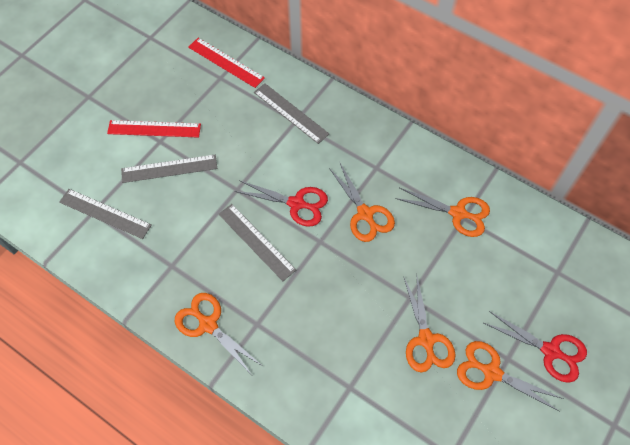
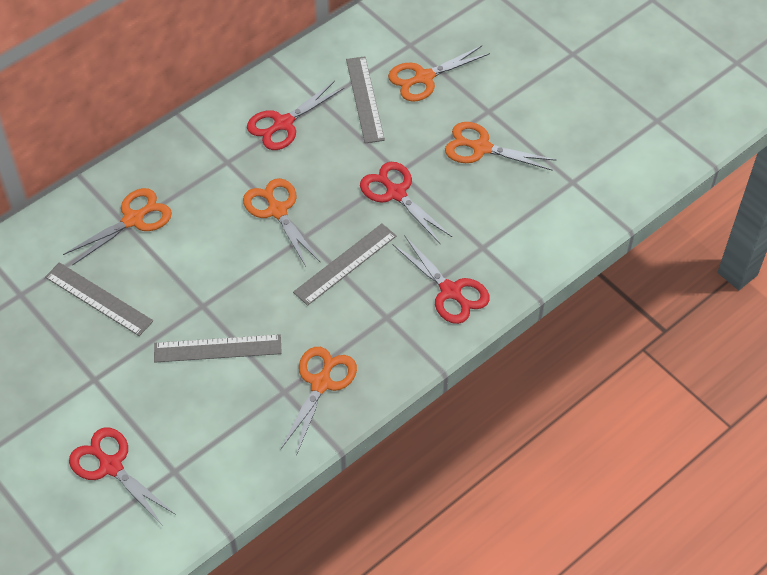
red ruler: 2 -> 0
red scissors: 2 -> 4

